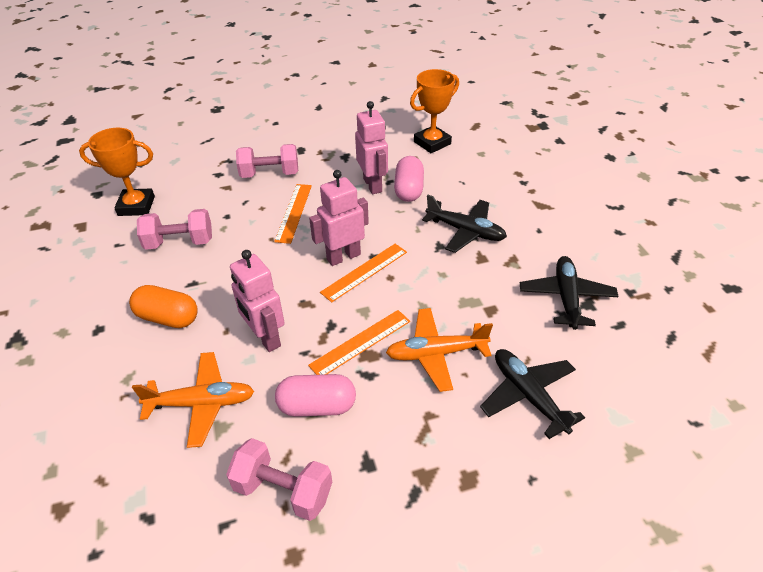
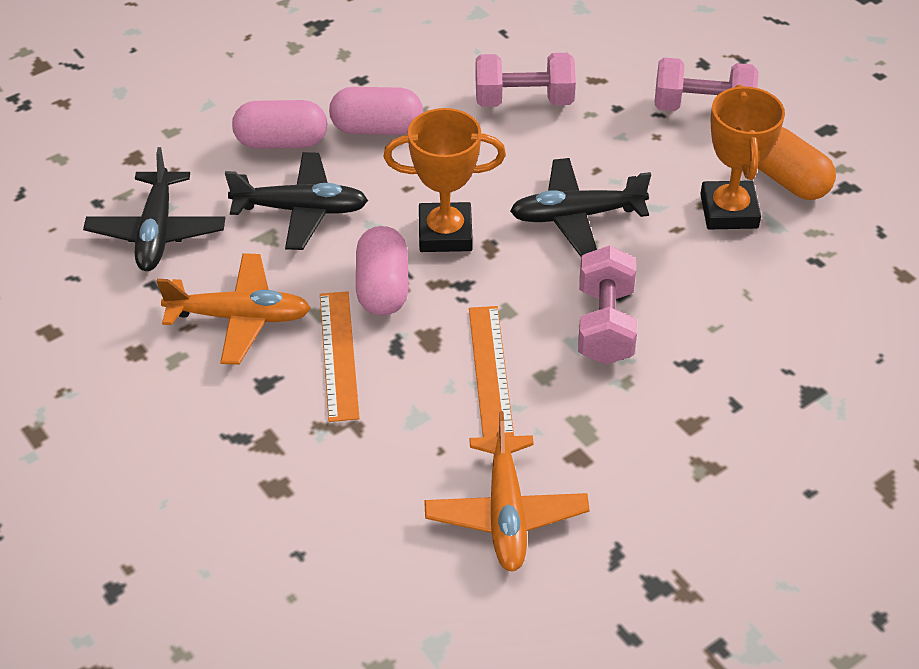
orange ruler: 3 -> 2
pink capsule: 2 -> 3
pink robot: 3 -> 0

